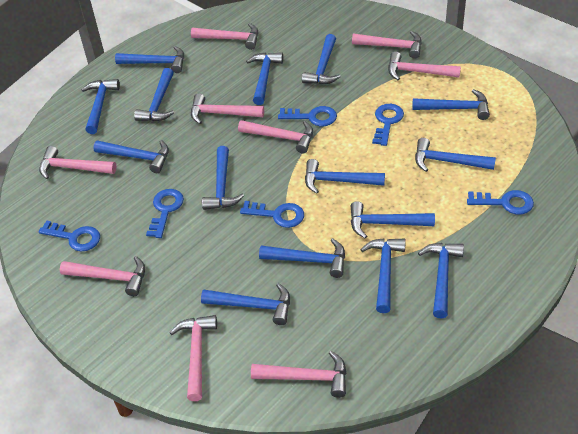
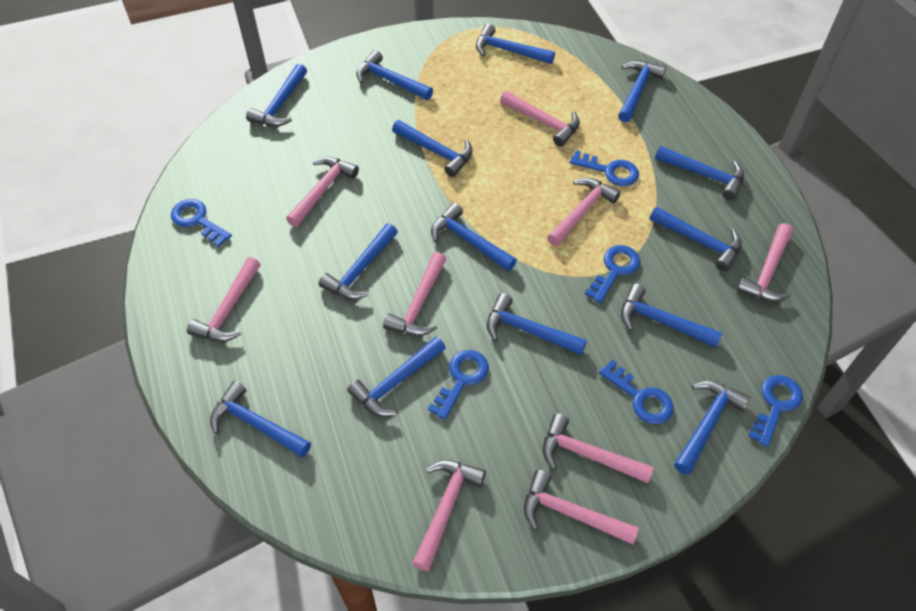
blue hammer: 15 -> 14

